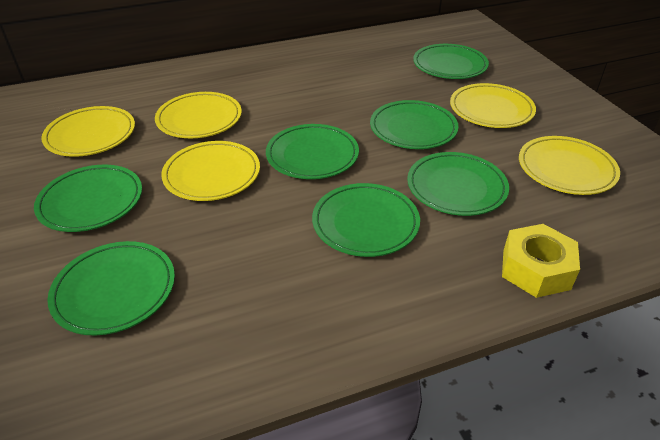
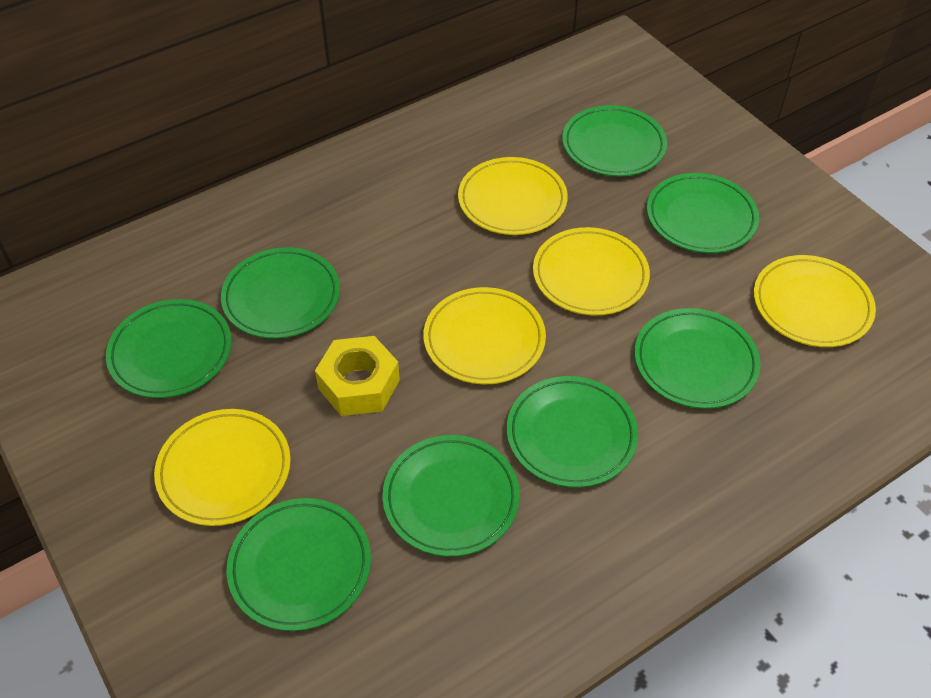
green plate: 7 -> 8

